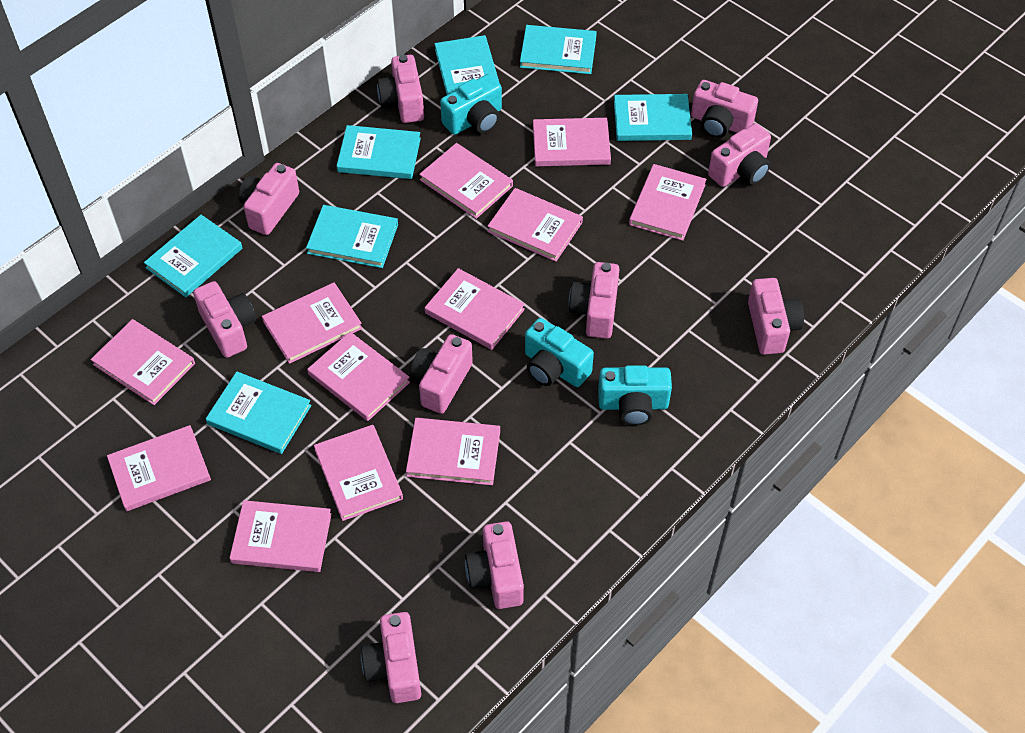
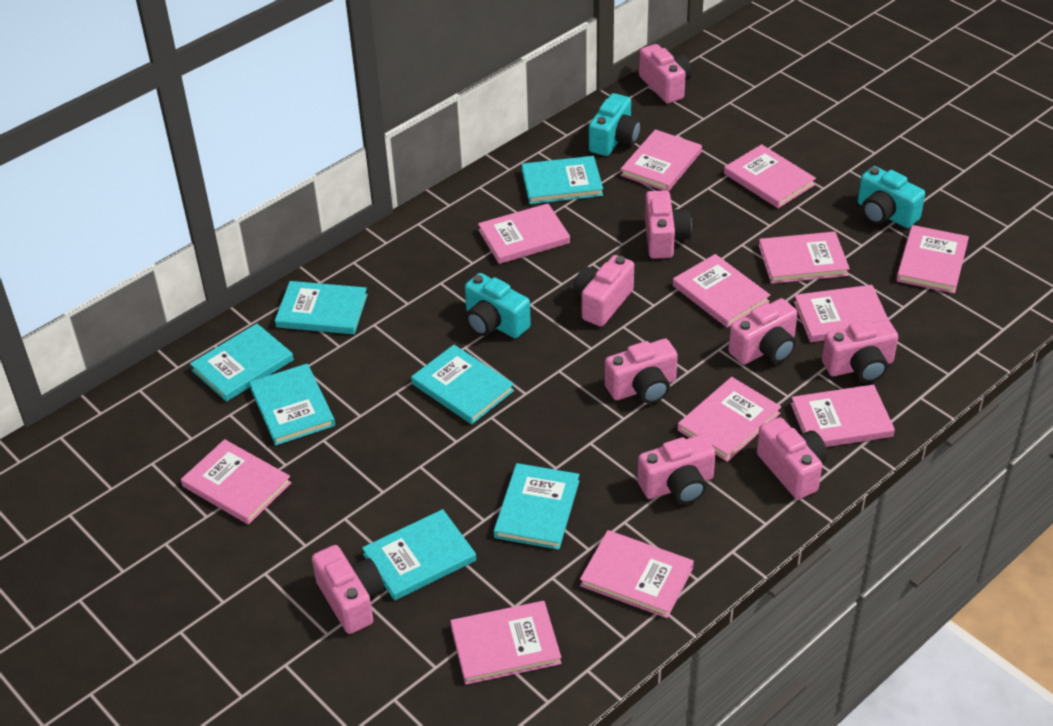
pink camera: 10 -> 9

